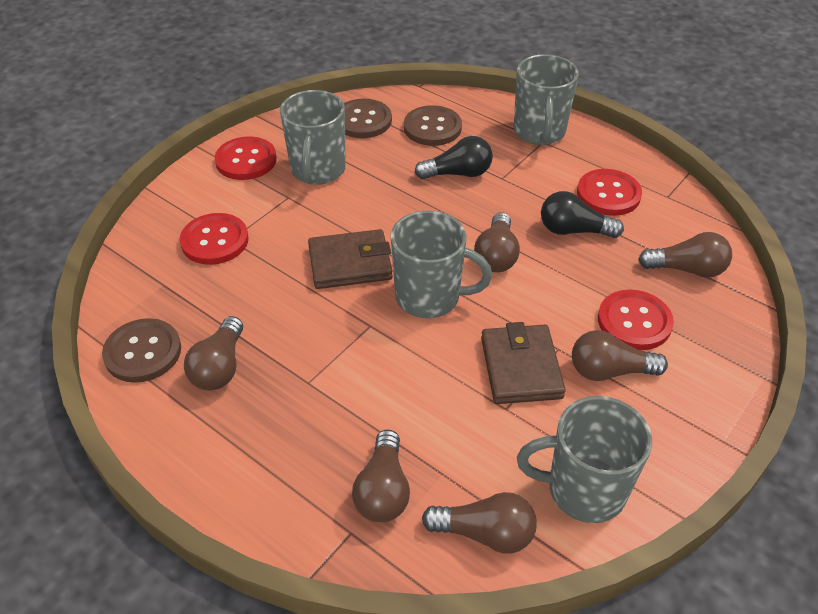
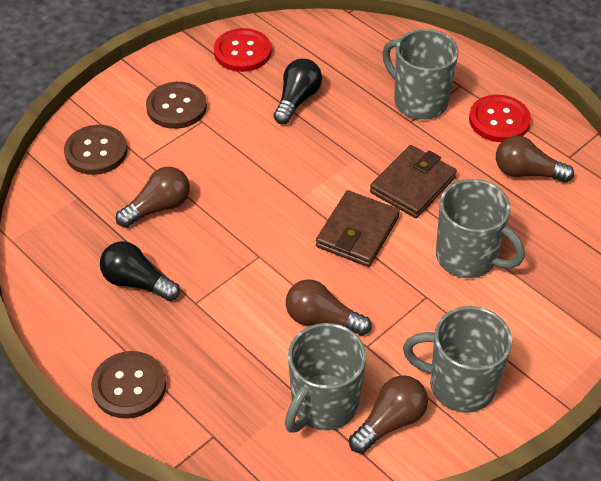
brown light bulb: 6 -> 4
red button: 4 -> 2

